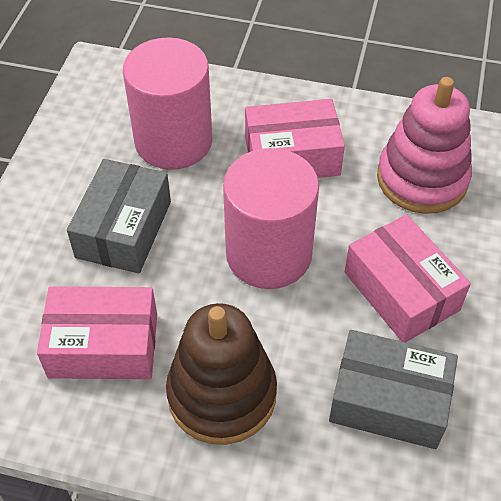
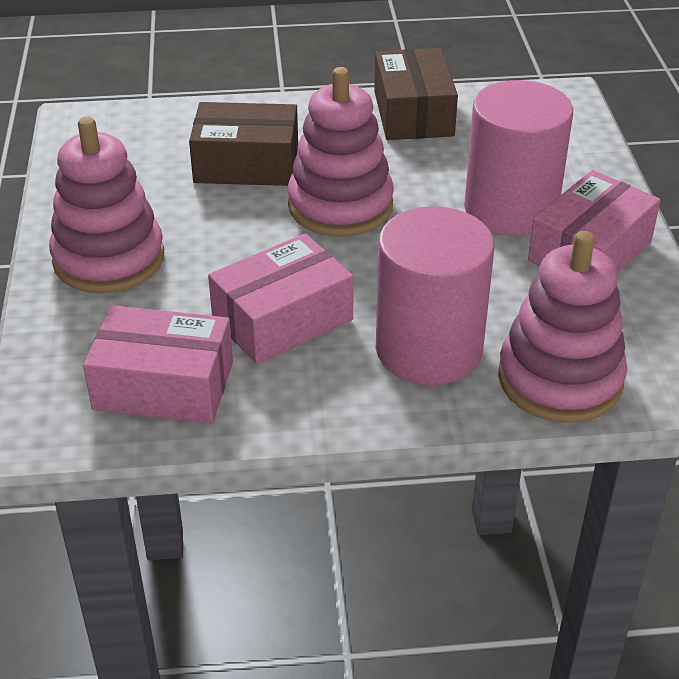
brown box: 0 -> 2
brown stacking toy: 1 -> 0
grey box: 2 -> 0
pink stacking toy: 1 -> 3

